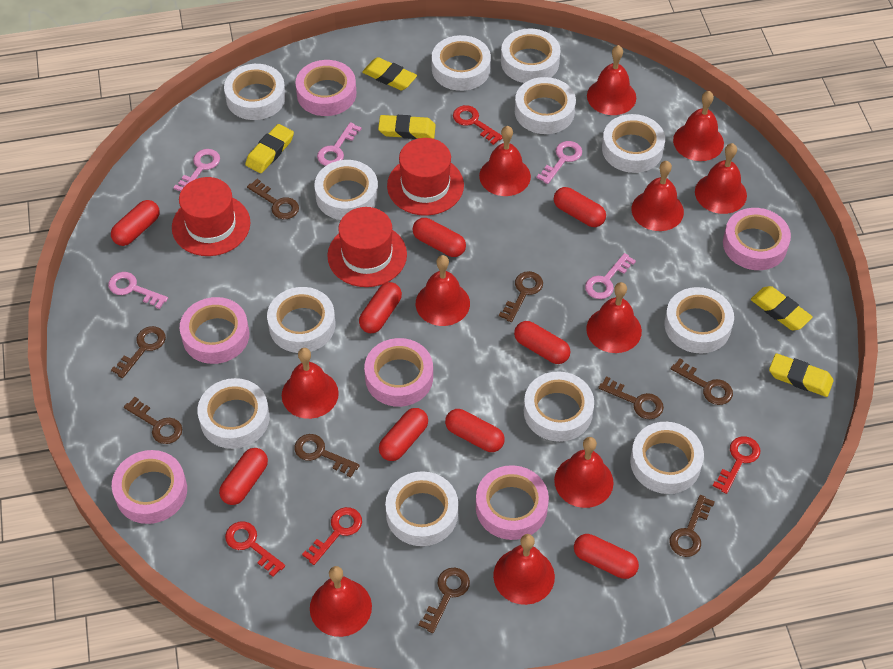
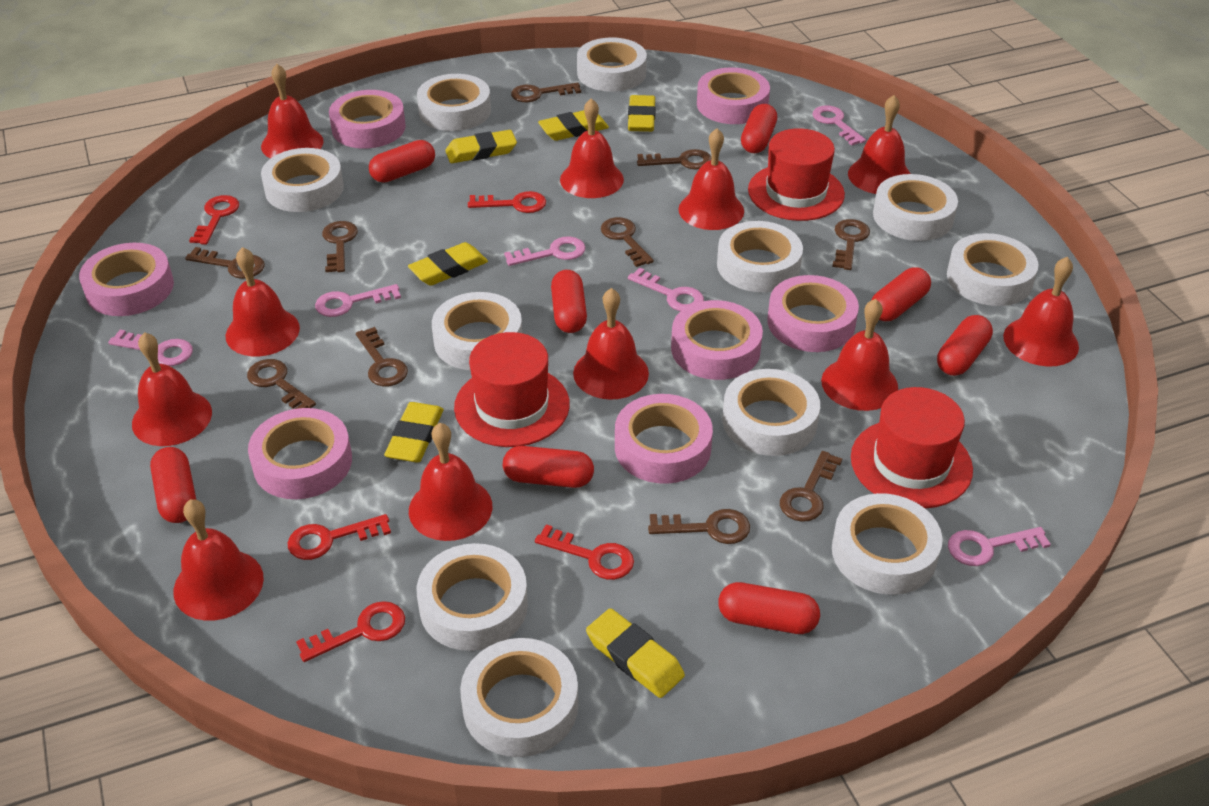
brown key: 9 -> 10
pink key: 5 -> 6
pink tape: 6 -> 7
red capsule: 9 -> 8
red key: 4 -> 5
white tape: 12 -> 11
yellow eraser: 5 -> 6

